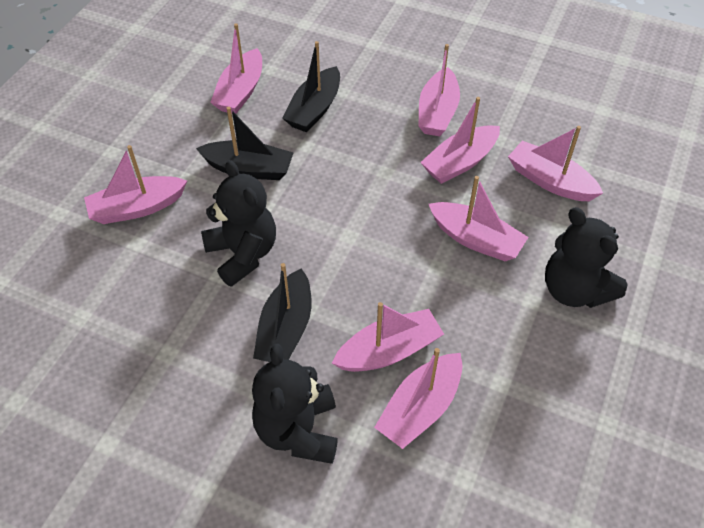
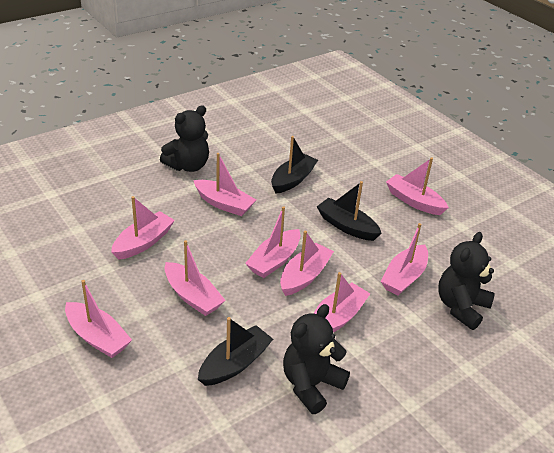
pink boat: 8 -> 9

